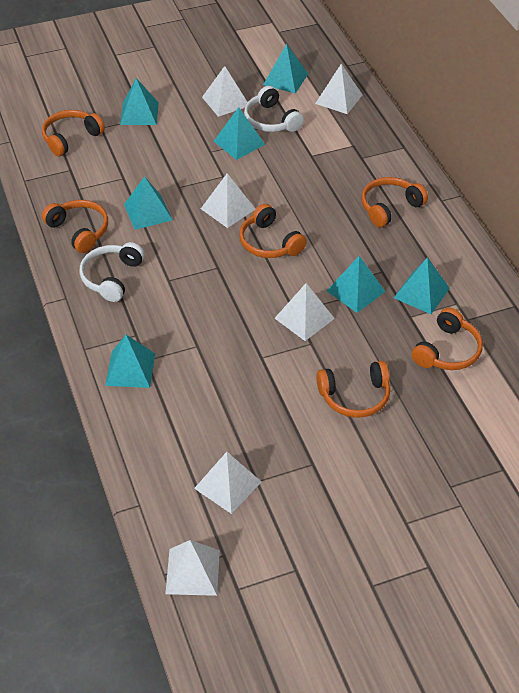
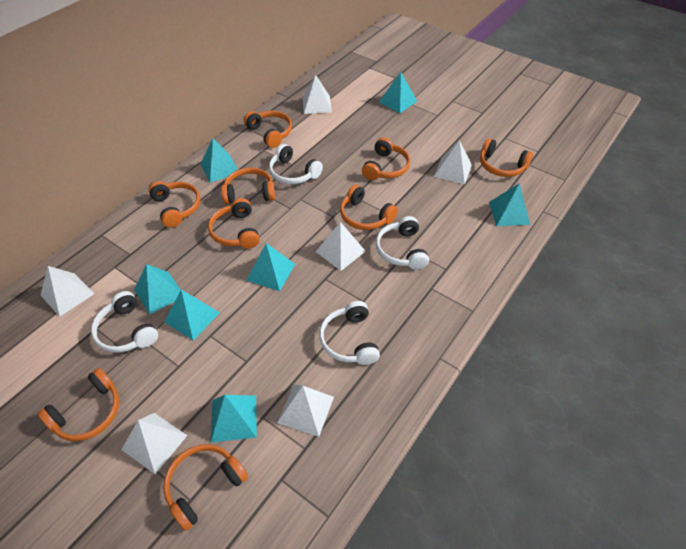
orange headphones: 6 -> 9
white headphones: 2 -> 4

